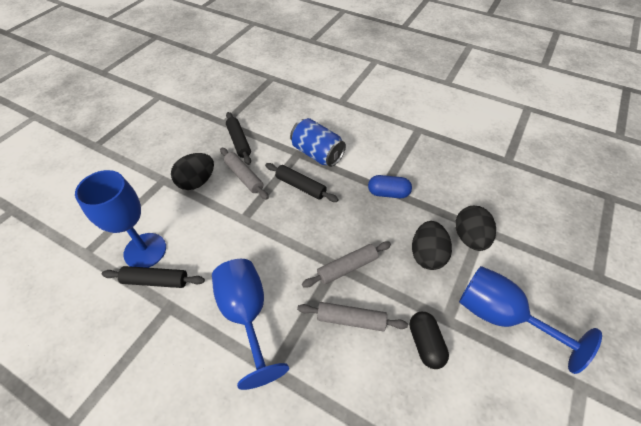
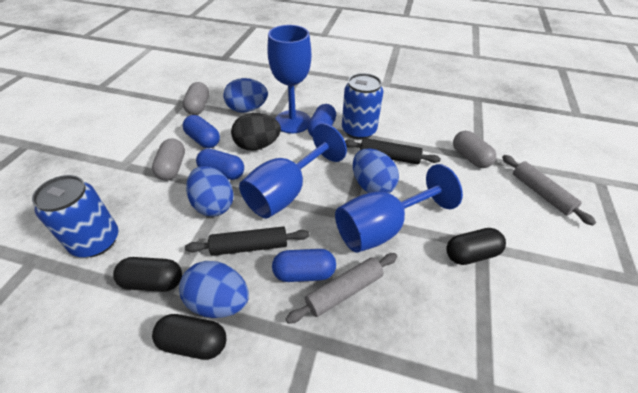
black capsule: 1 -> 3
black egg: 3 -> 1
black rolling pin: 3 -> 2
blue can: 1 -> 2
blue capsule: 1 -> 4
blue egg: 0 -> 4
grey capsule: 0 -> 3
grey rolling pin: 3 -> 2

